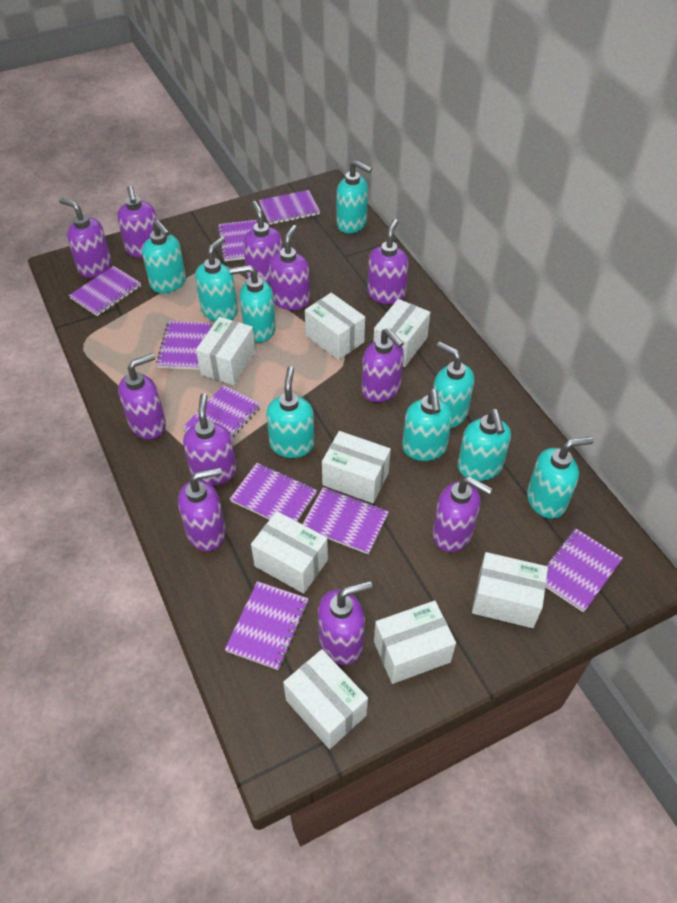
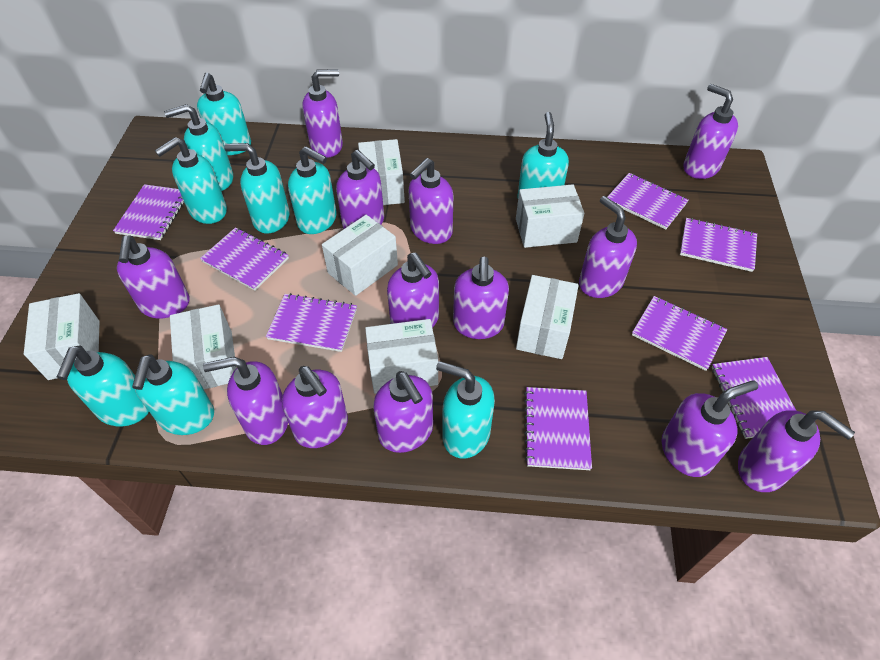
purple notebook: 9 -> 8
purple soap dispenser: 11 -> 13
white box: 8 -> 7

